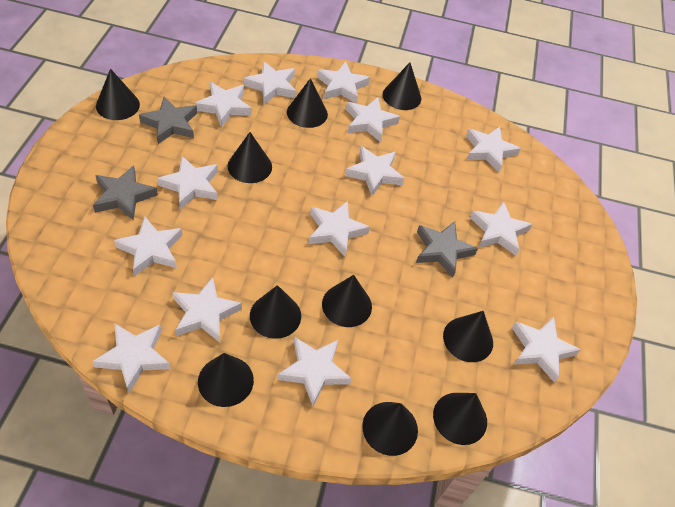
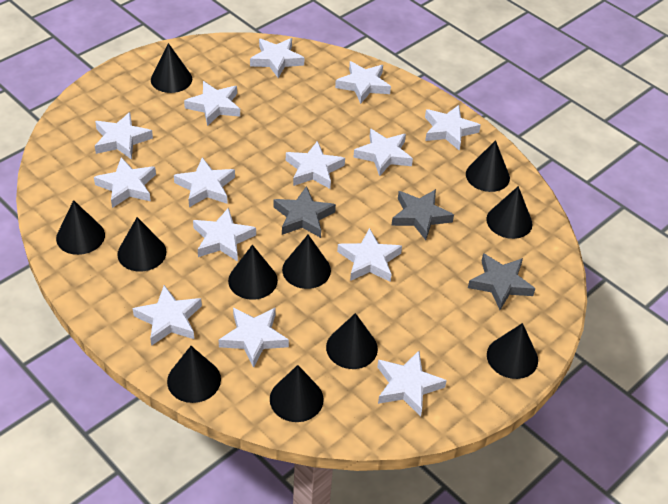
black cone: 10 -> 11

